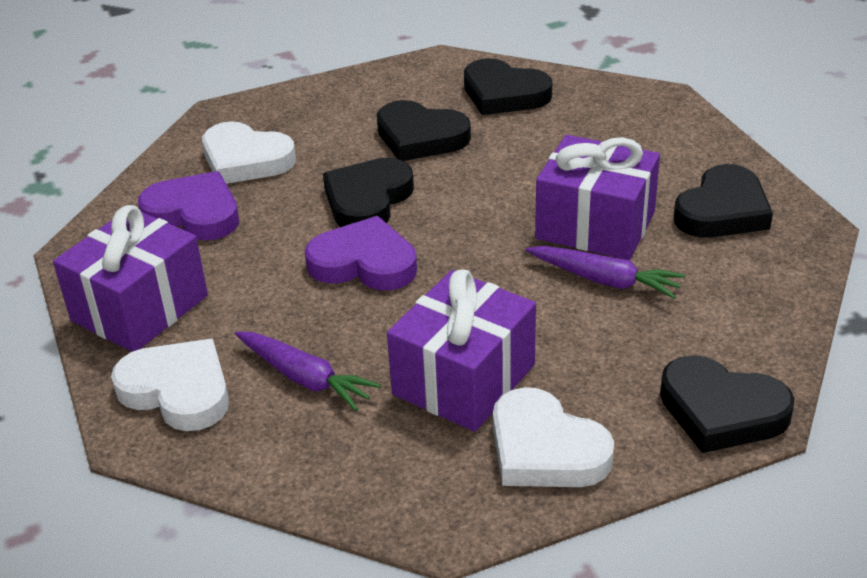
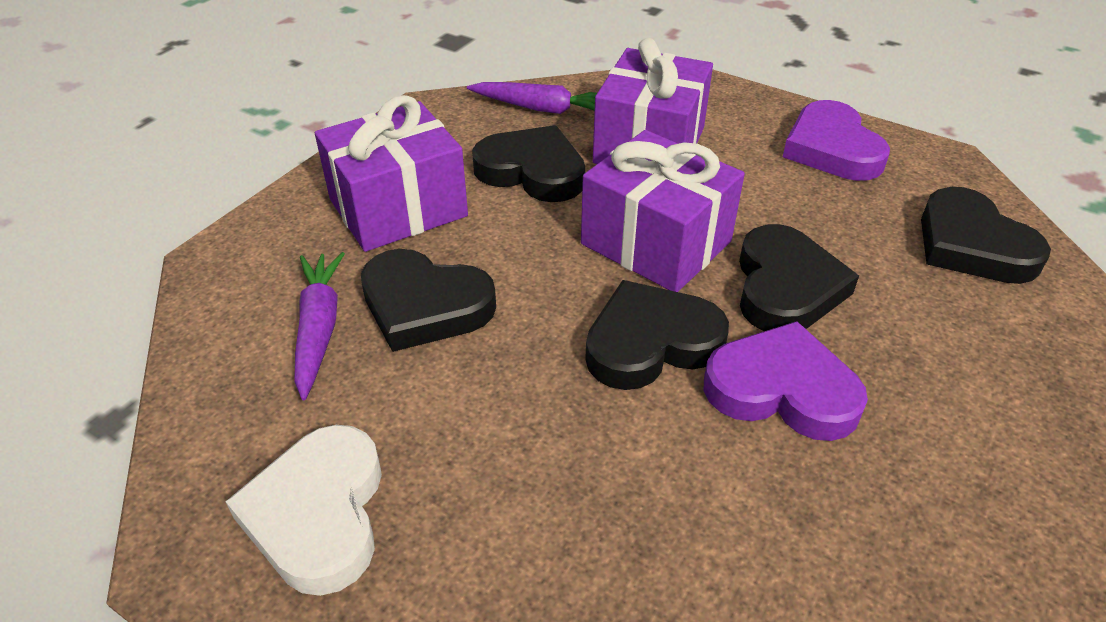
white heart: 3 -> 1

